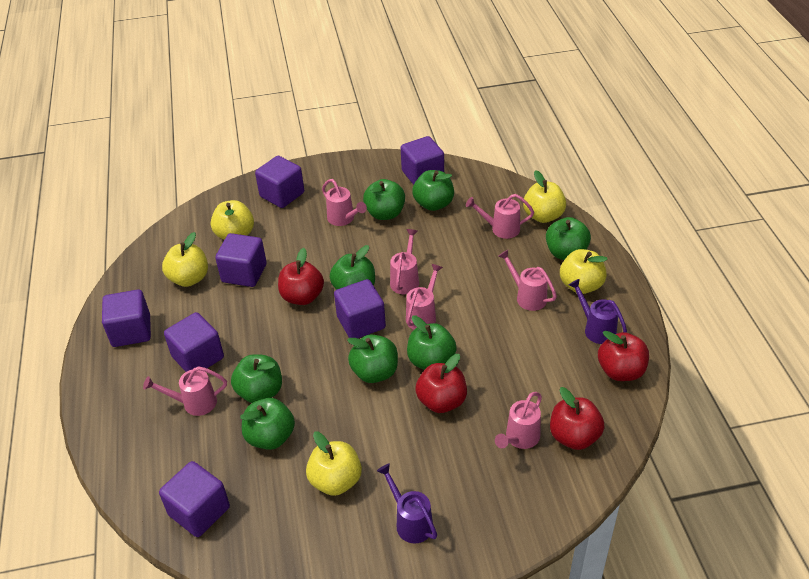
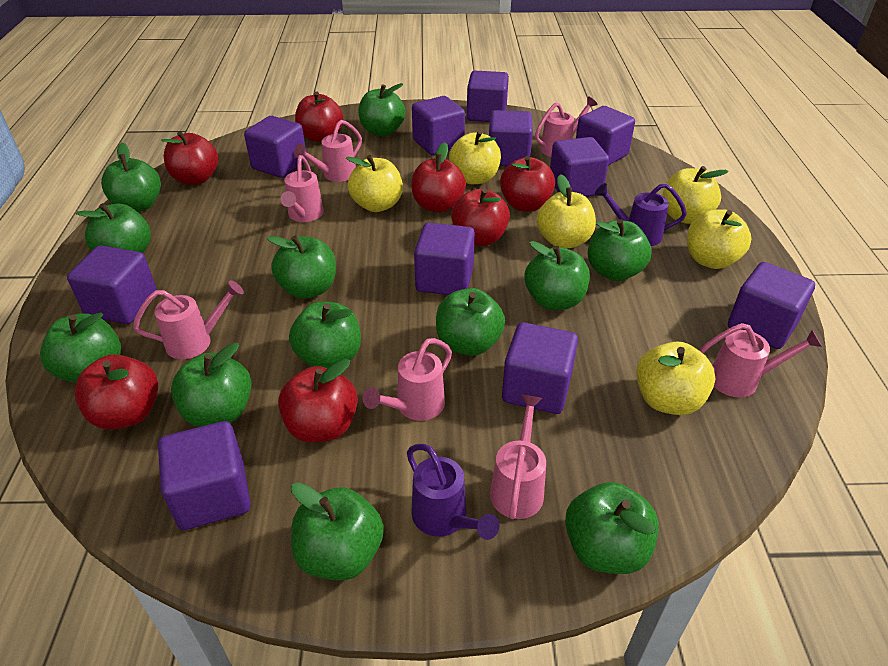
green apple: 8 -> 12
purple cube: 7 -> 11
red apple: 4 -> 7
yellow apple: 5 -> 6

